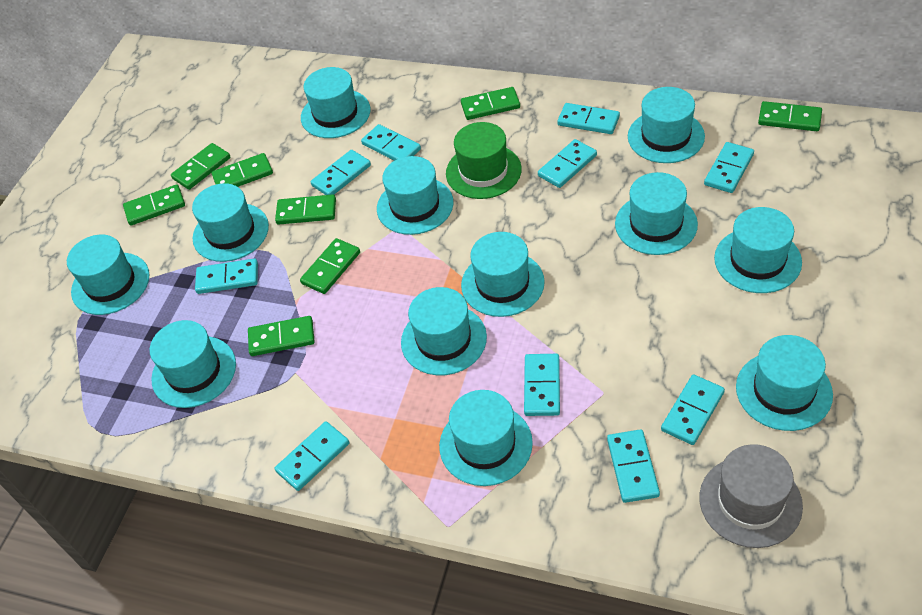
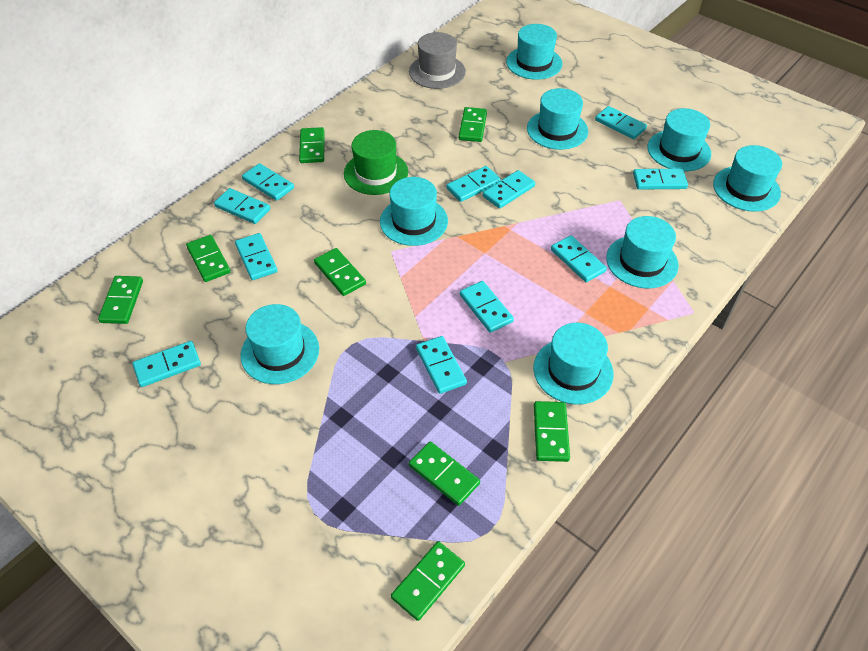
turquoise domino: 10 -> 11
turquoise hat: 12 -> 8

